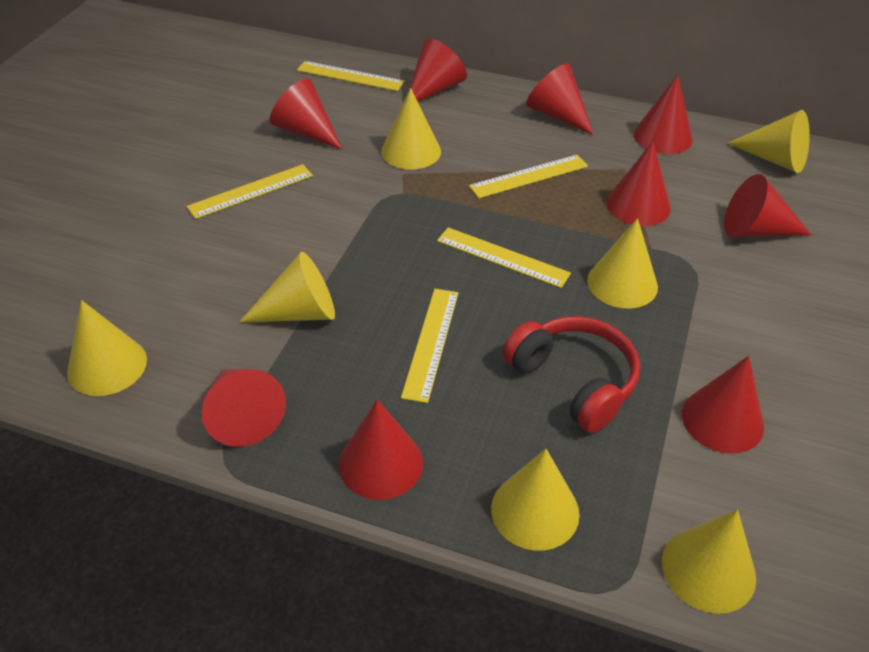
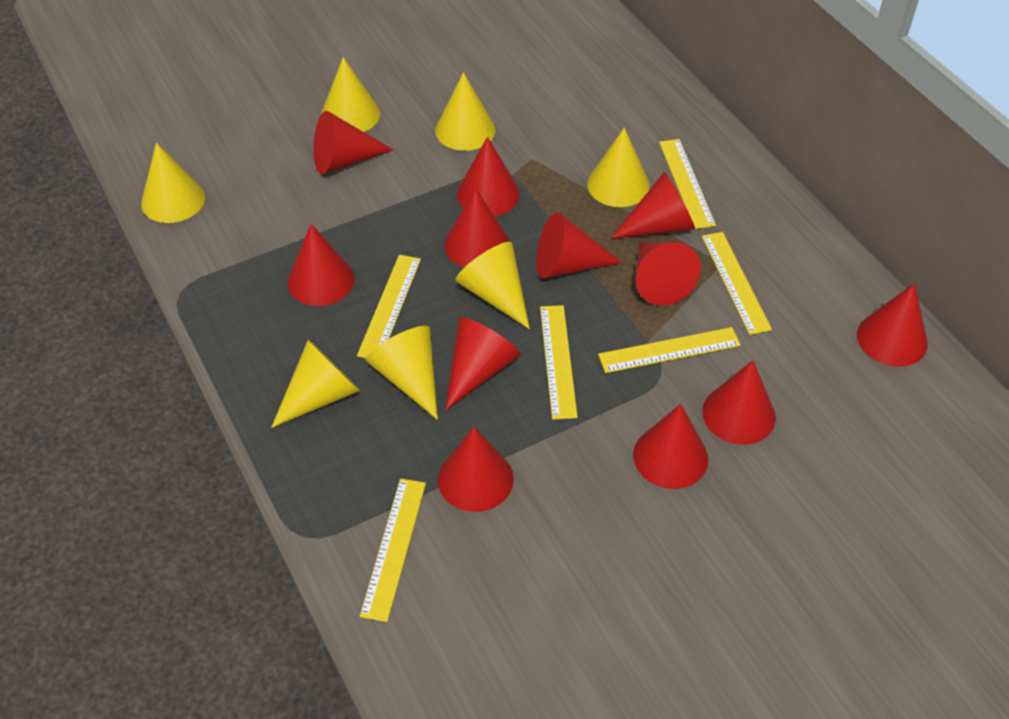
red cone: 9 -> 12
red headphones: 1 -> 0
yellow ruler: 5 -> 6

